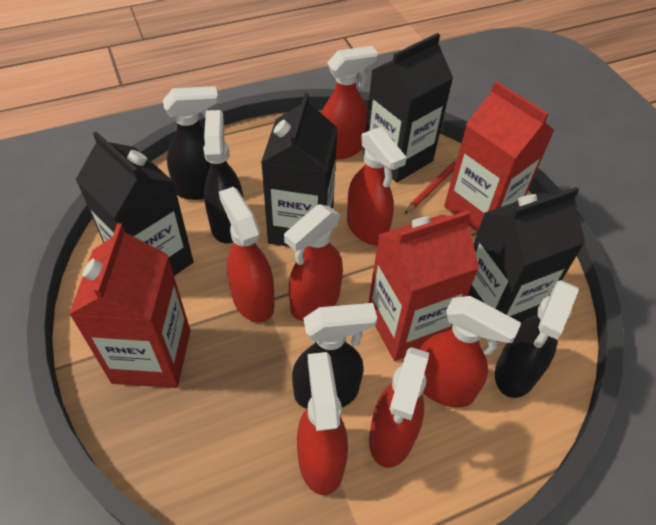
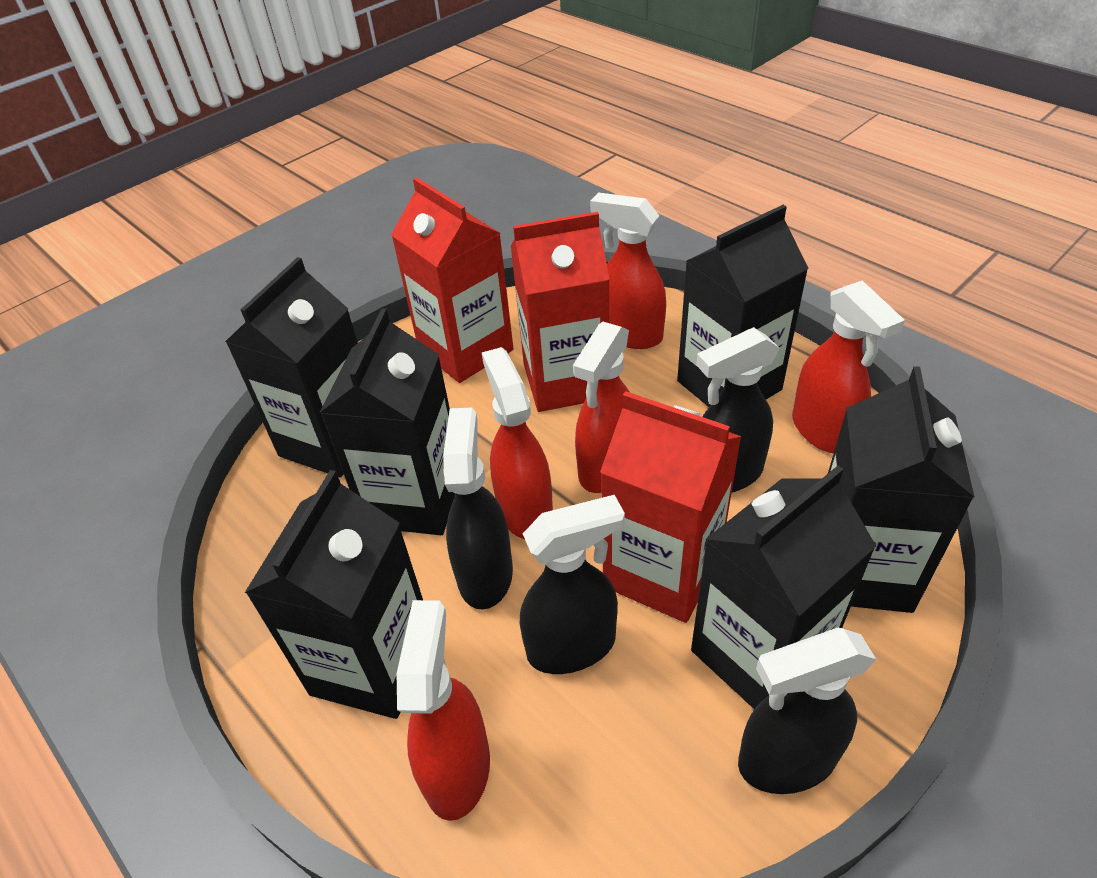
black carton: 4 -> 6
red pencil: 1 -> 0
red spray bottle: 7 -> 5

